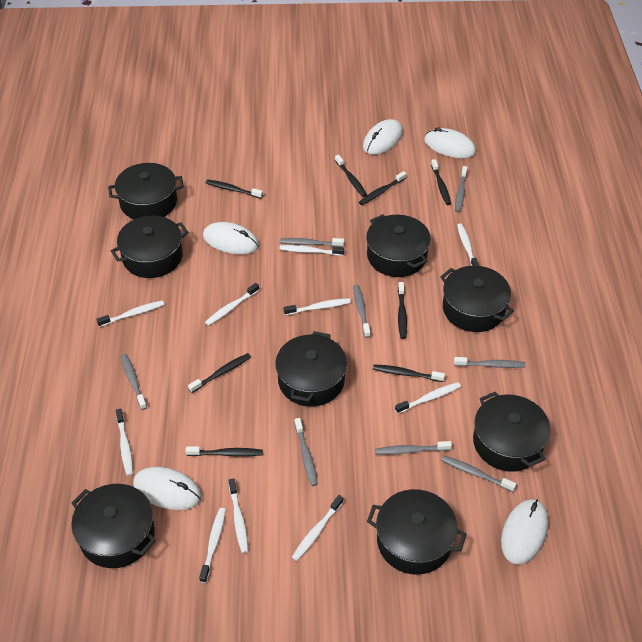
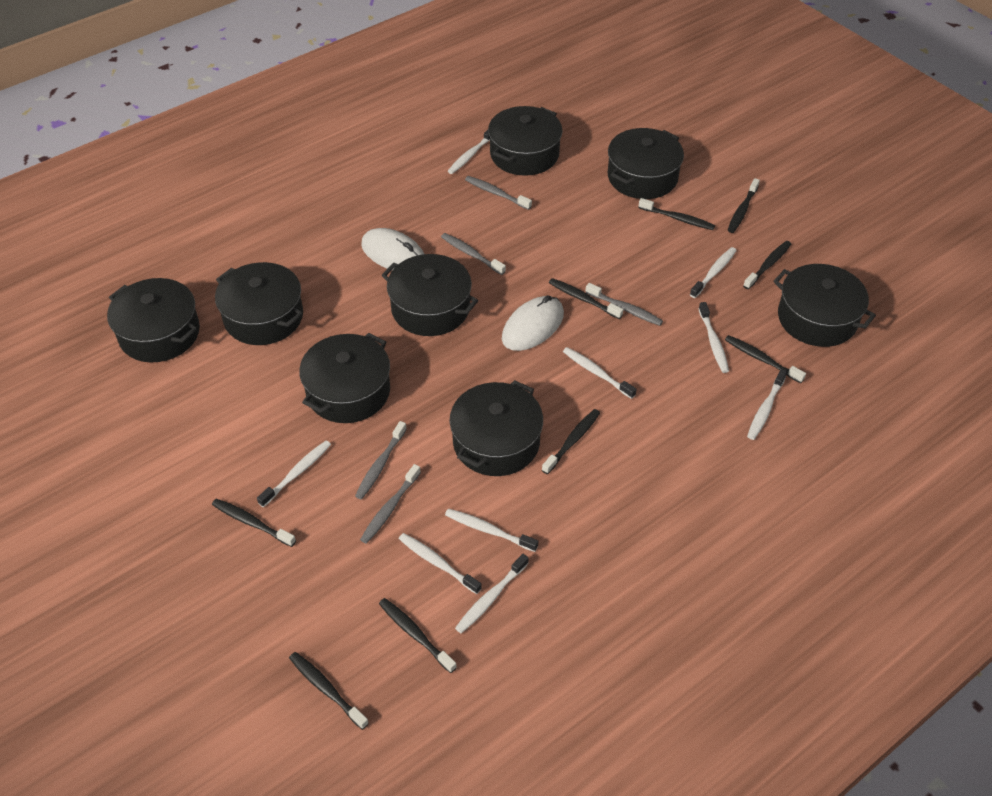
black toothbrush: 8 -> 9
grey toothbrush: 8 -> 5
white mouse: 5 -> 2
white toothbrush: 10 -> 9

